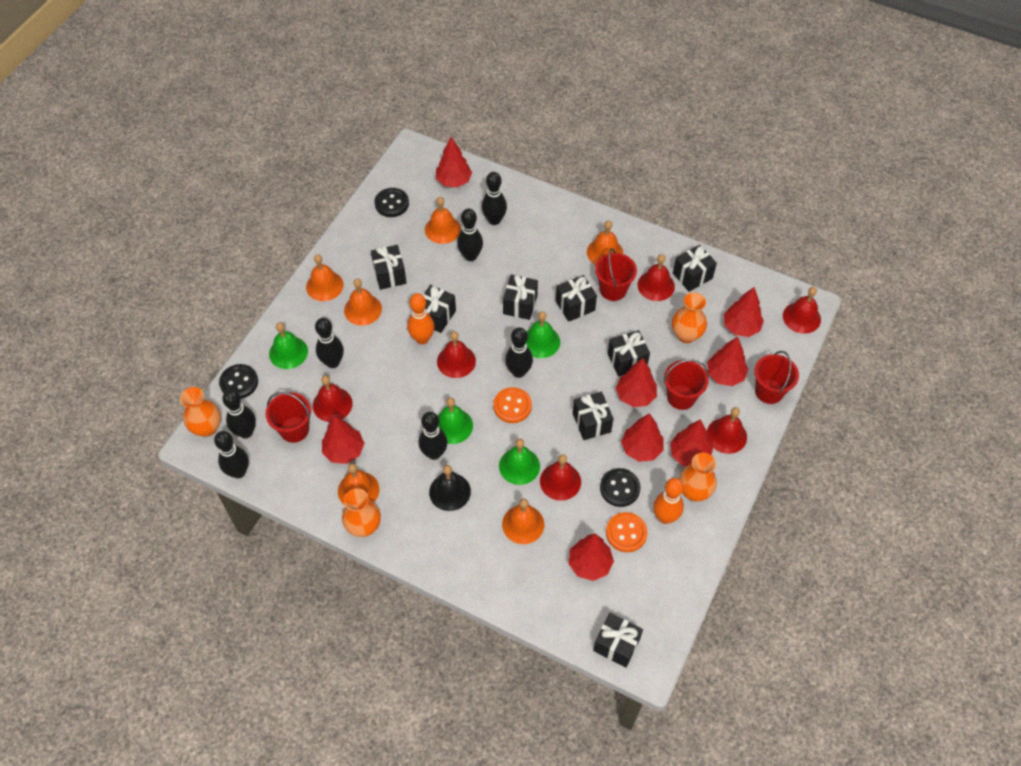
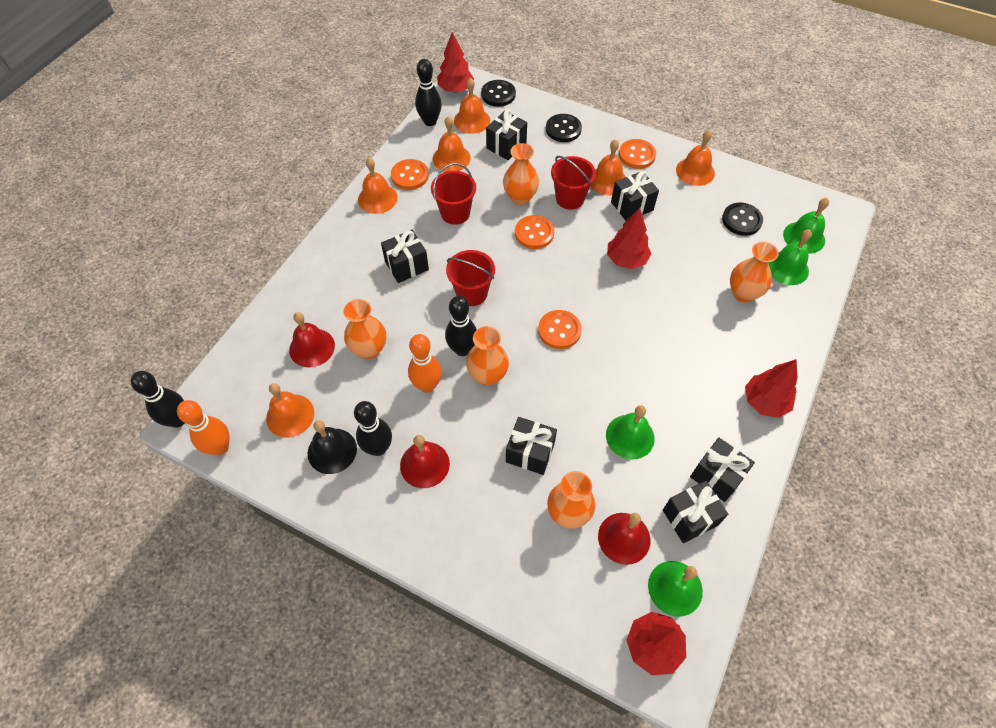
black bowling pin: 7 -> 4
black gift: 8 -> 6
orange button: 2 -> 4
orange vase: 4 -> 5
red bell: 6 -> 3
red bucket: 4 -> 3
red tree: 8 -> 4

